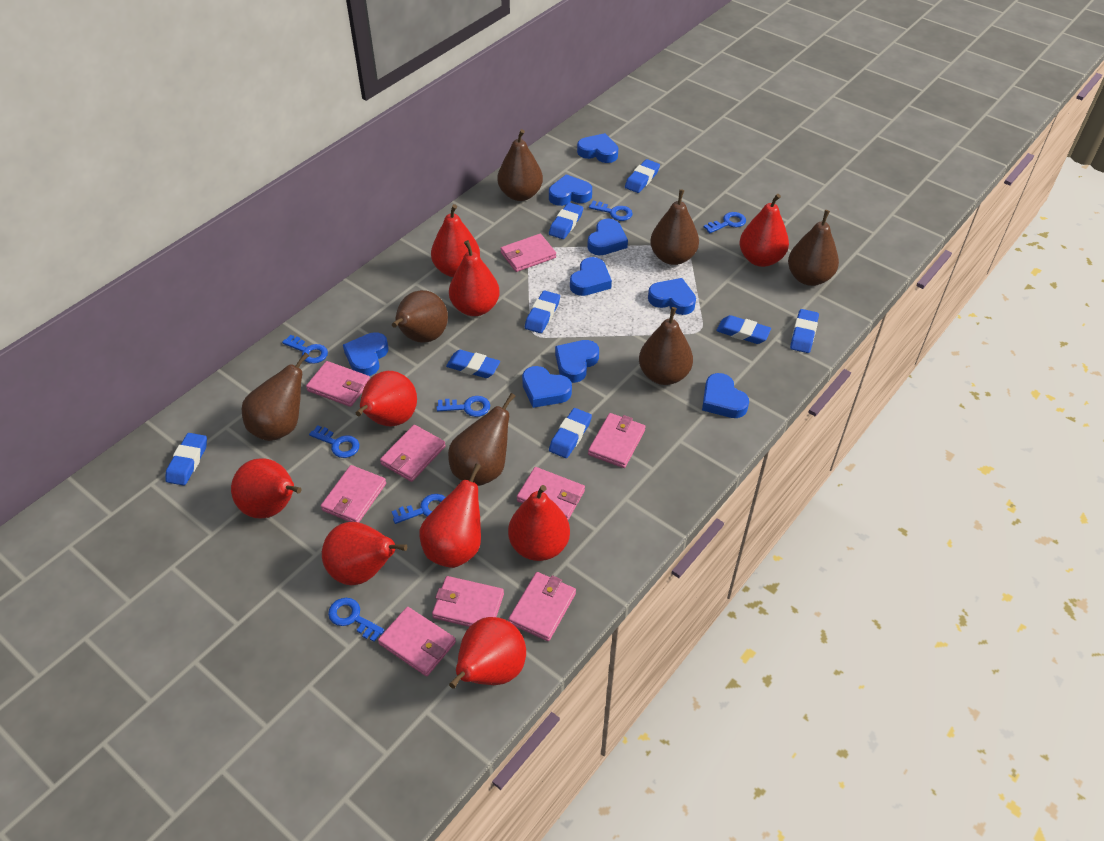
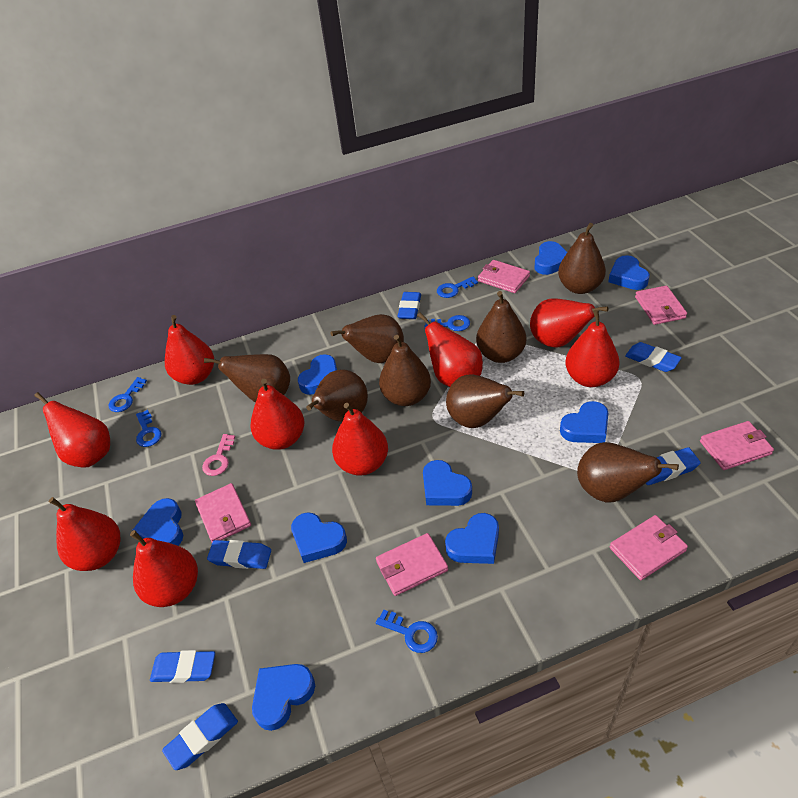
blue eraser: 8 -> 6
blue key: 7 -> 5
brown pear: 7 -> 8
pink key: 0 -> 1
pink wallet: 9 -> 6

